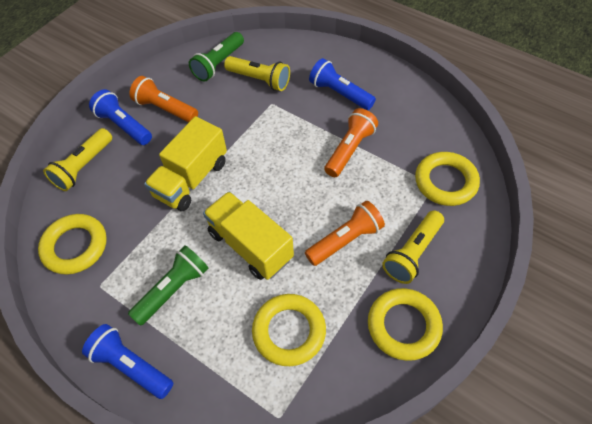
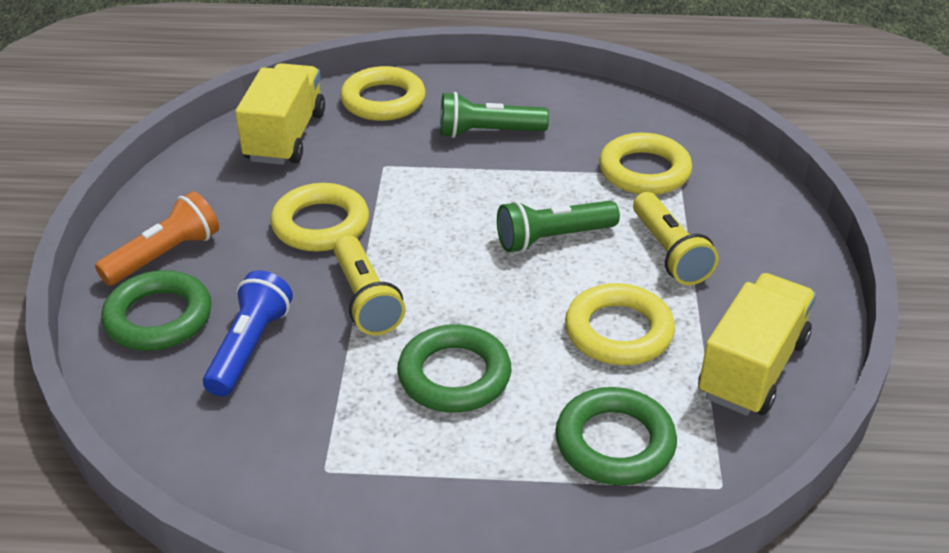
blue flashlight: 3 -> 1
green ring: 0 -> 3
orange flashlight: 3 -> 1
yellow flashlight: 3 -> 2

